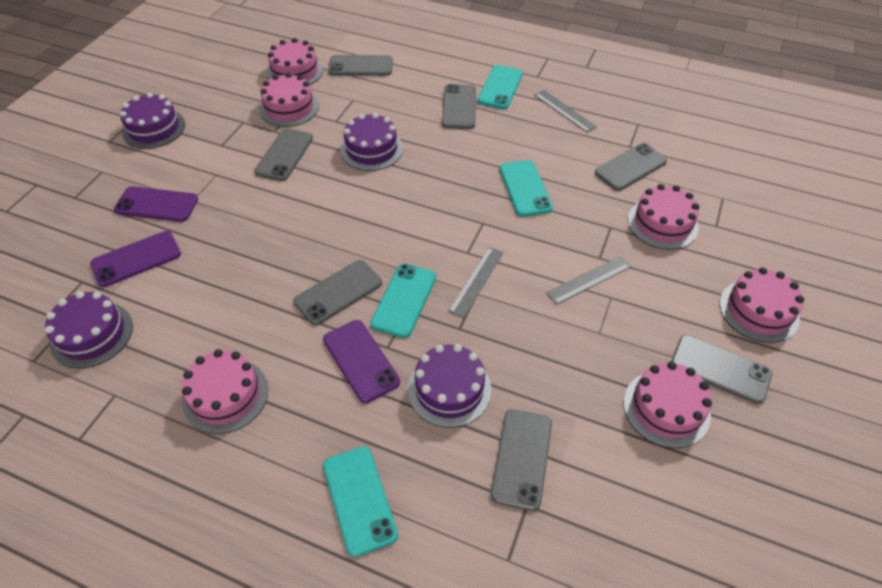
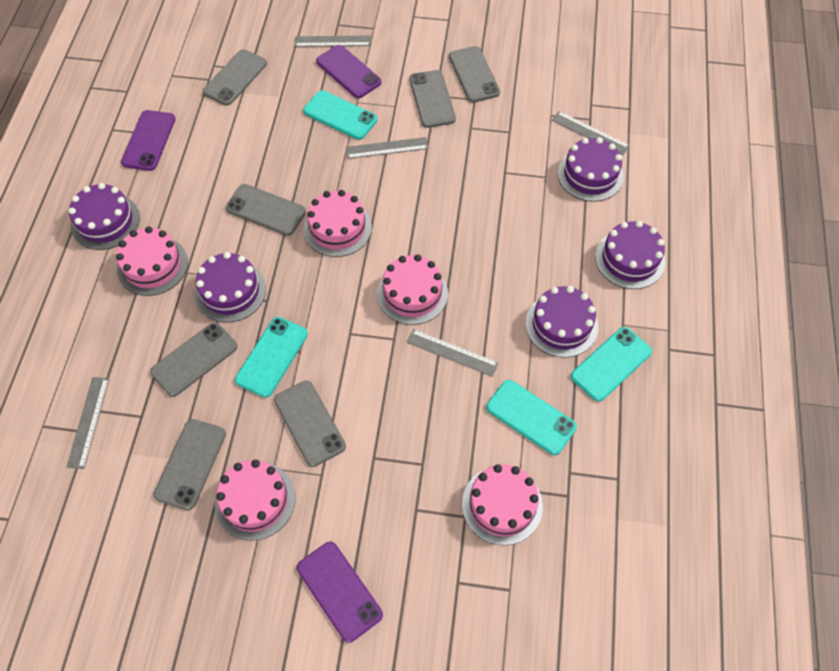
grey ruler: 3 -> 5
pink cake: 6 -> 5
purple cake: 4 -> 5

